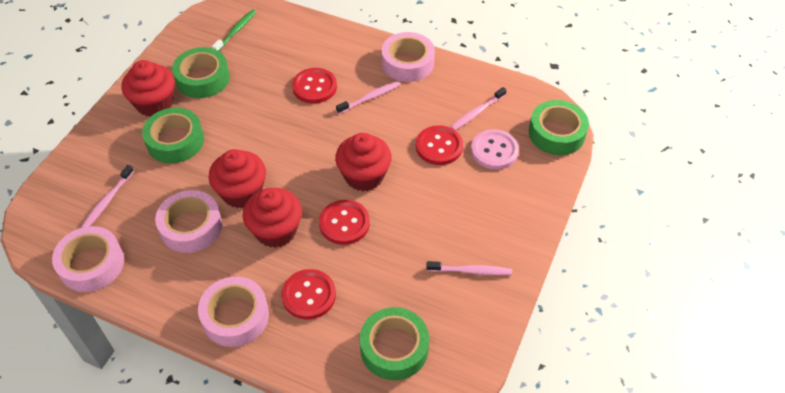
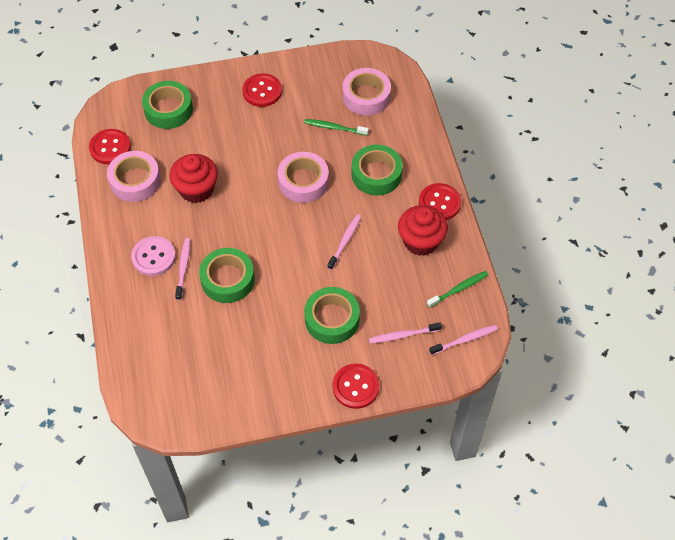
green toothbrush: 1 -> 2
pink tape: 4 -> 3
red cupcake: 4 -> 2

